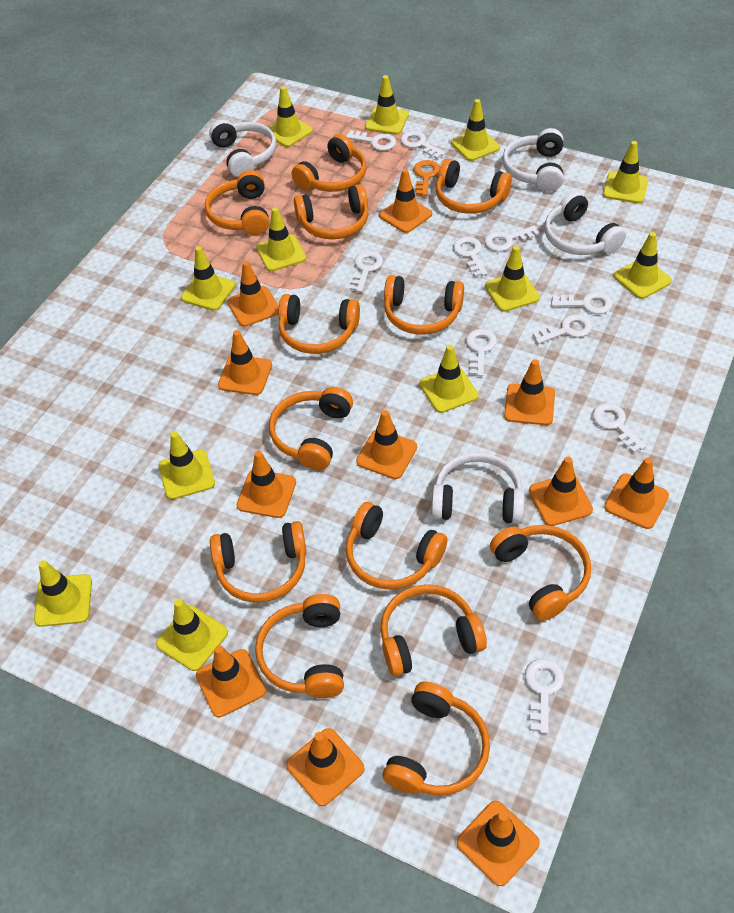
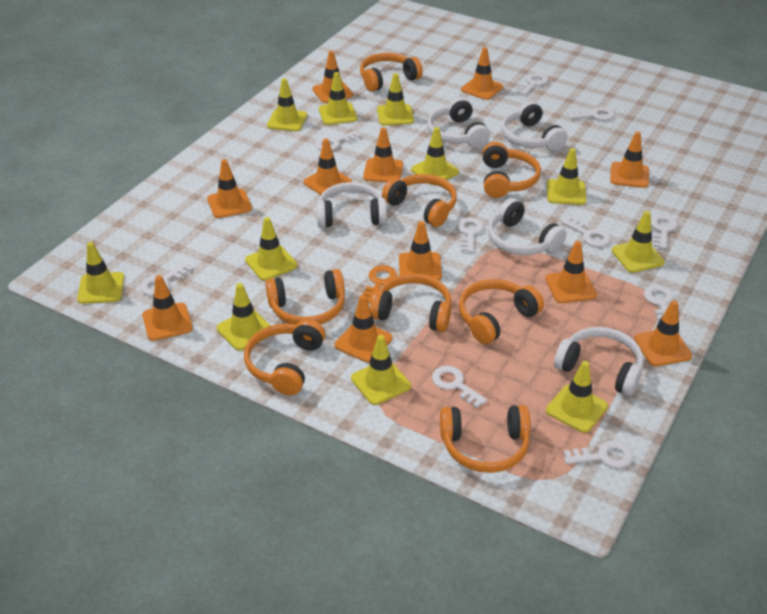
orange headphones: 13 -> 8
white headphones: 4 -> 5
yellow traffic cone: 12 -> 11

